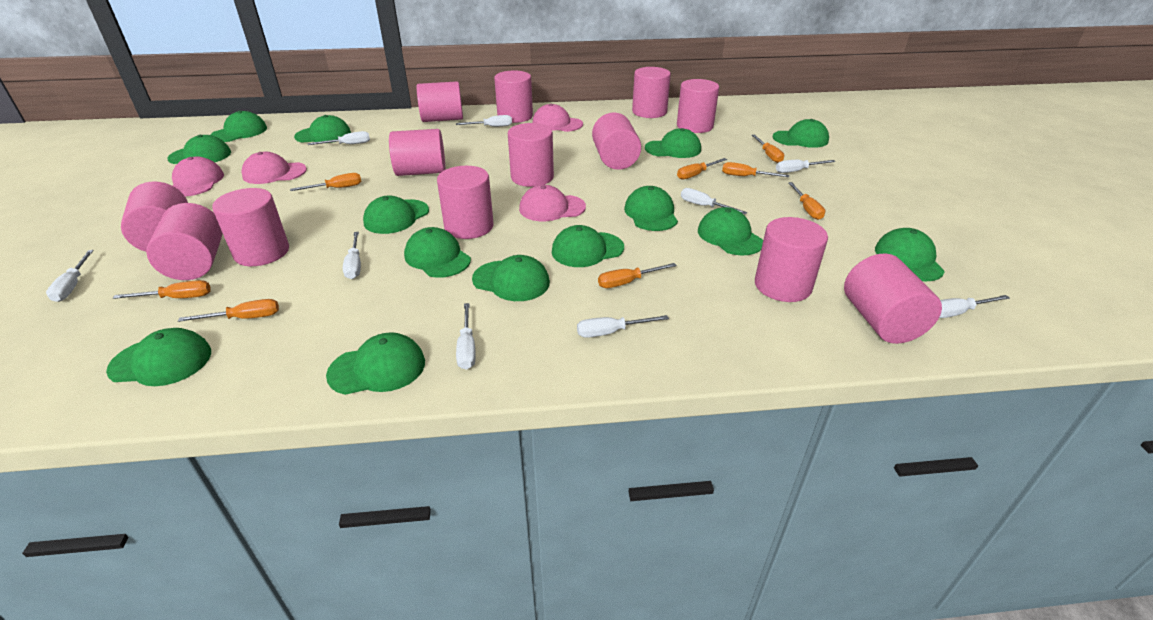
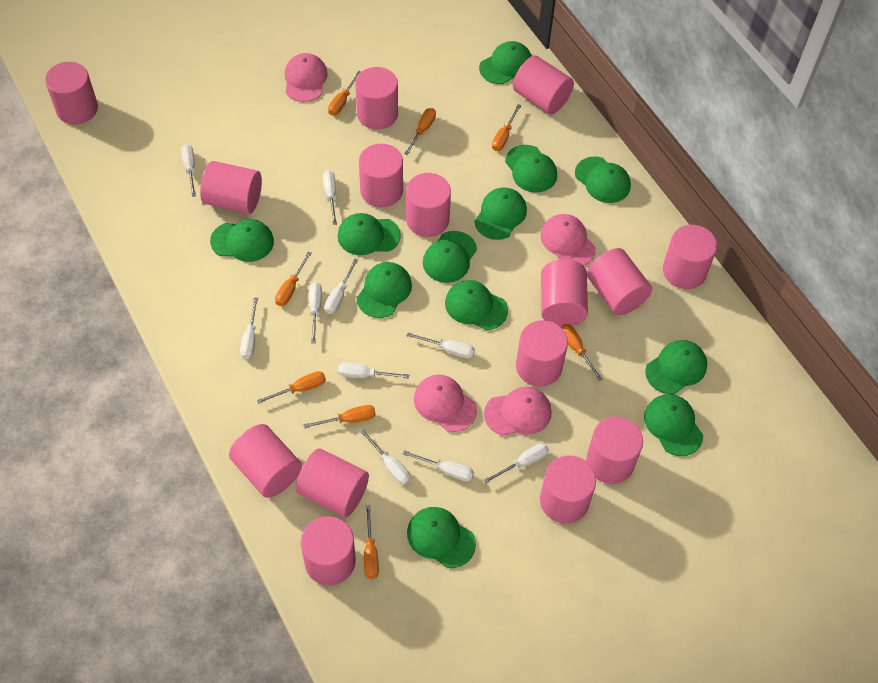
green cap: 14 -> 12
pink cylinder: 13 -> 15
white screwdriver: 9 -> 10

